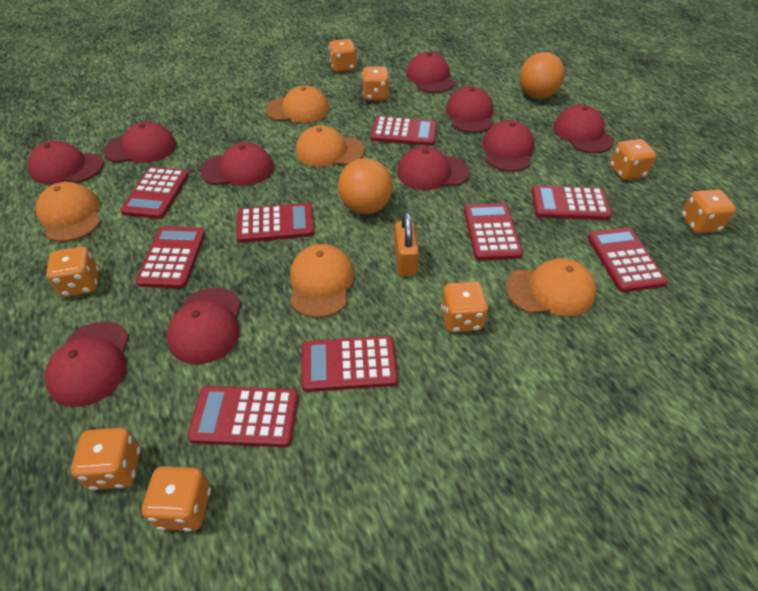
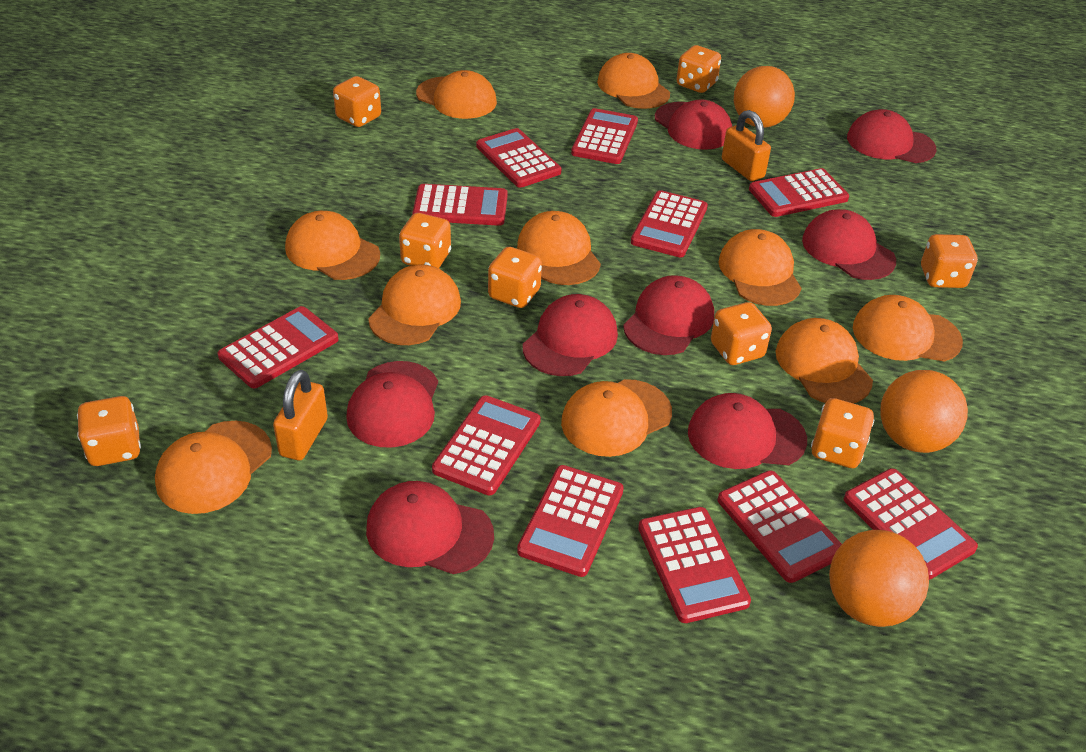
orange ball: 2 -> 3
orange cap: 5 -> 10
orange padlock: 1 -> 2
red calculator: 9 -> 11
red cap: 10 -> 8

